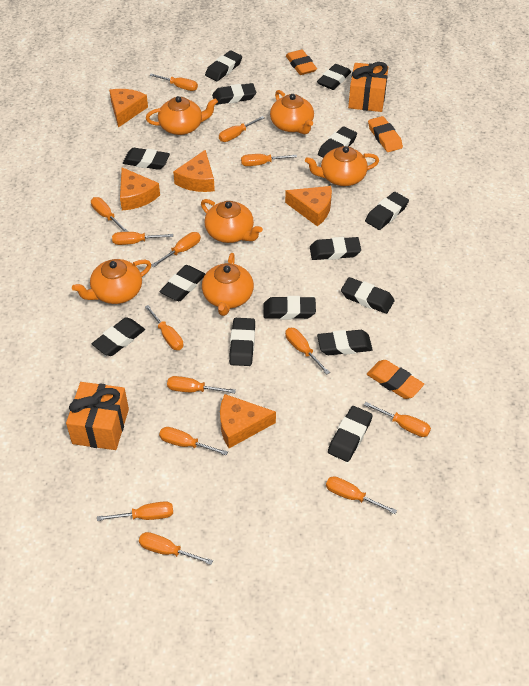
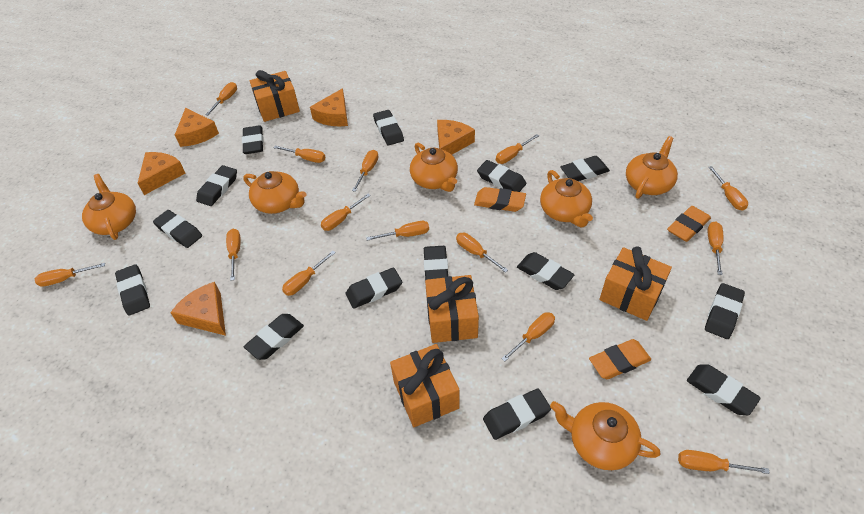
orange gift: 2 -> 4

